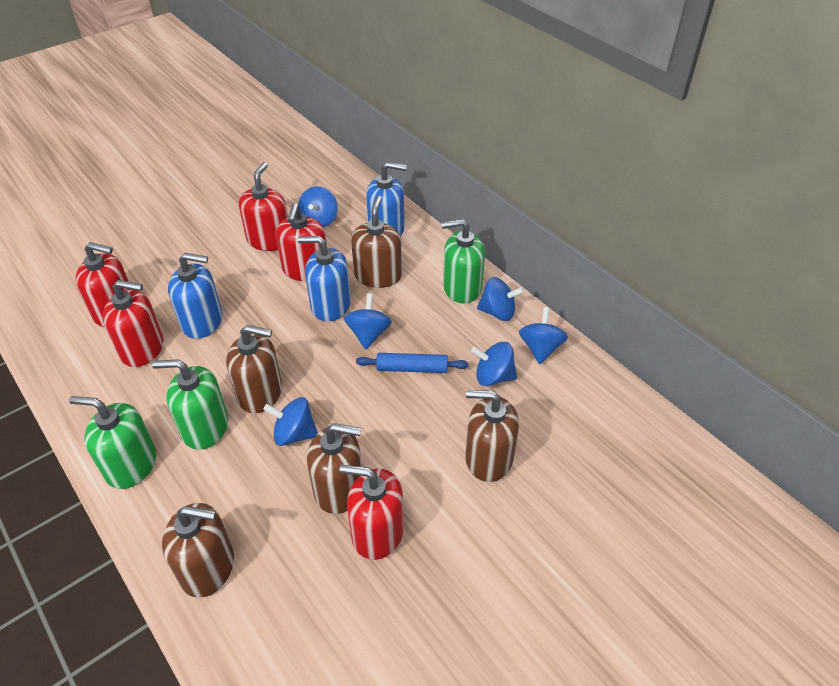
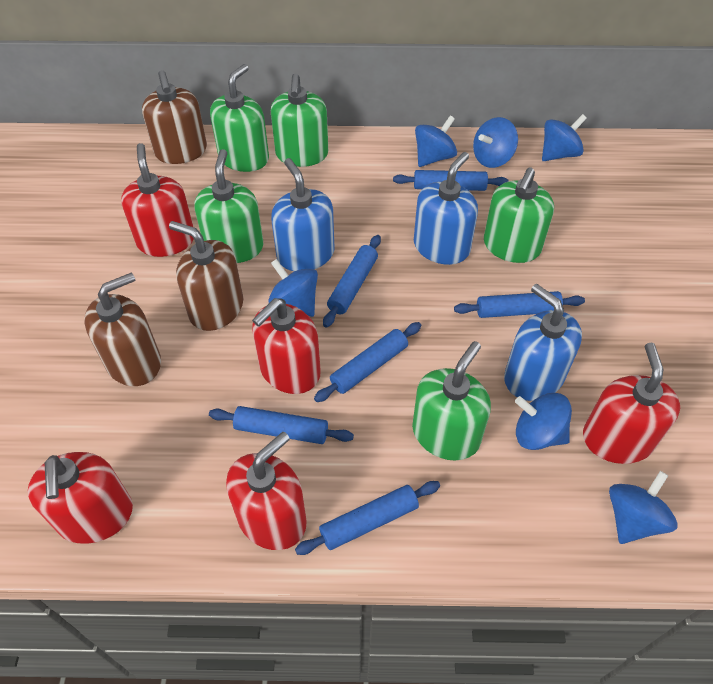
blue rolling pin: 1 -> 6
brown soap dispenser: 5 -> 3
green soap dispenser: 3 -> 5

